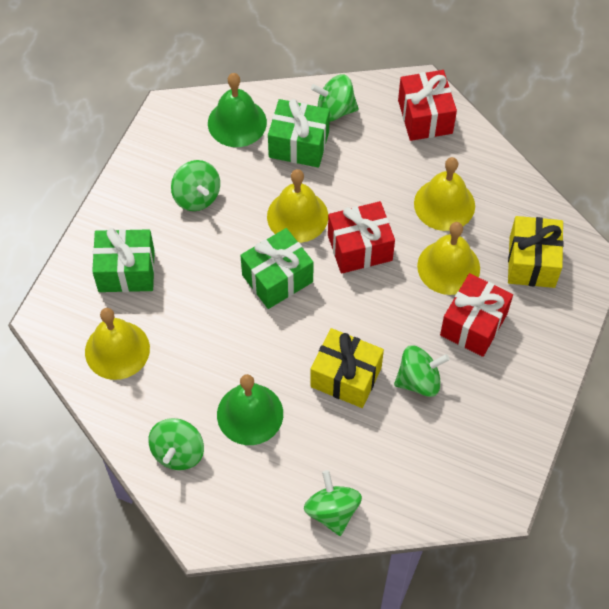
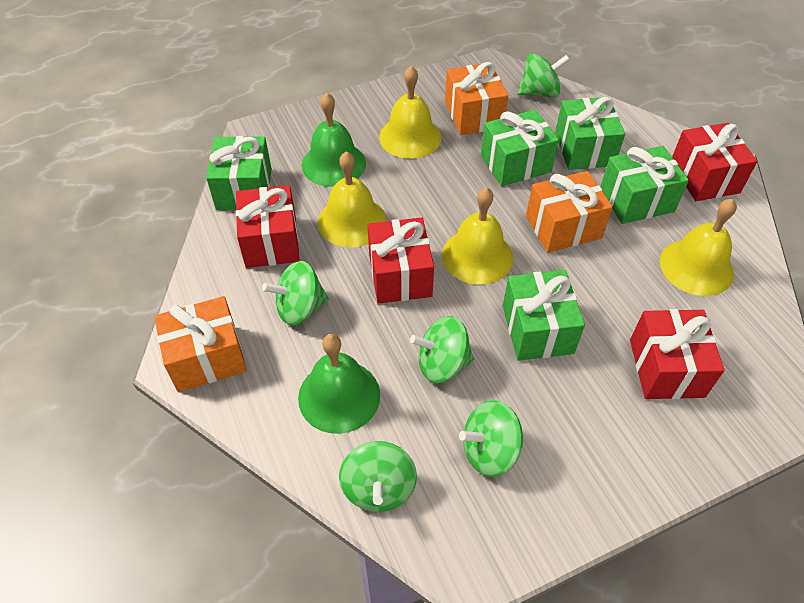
green gift: 3 -> 5
orange gift: 0 -> 3
red gift: 3 -> 4
yellow gift: 2 -> 0

